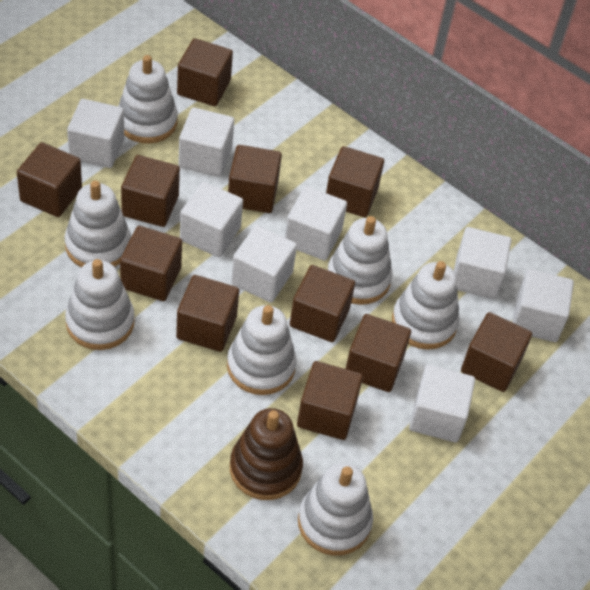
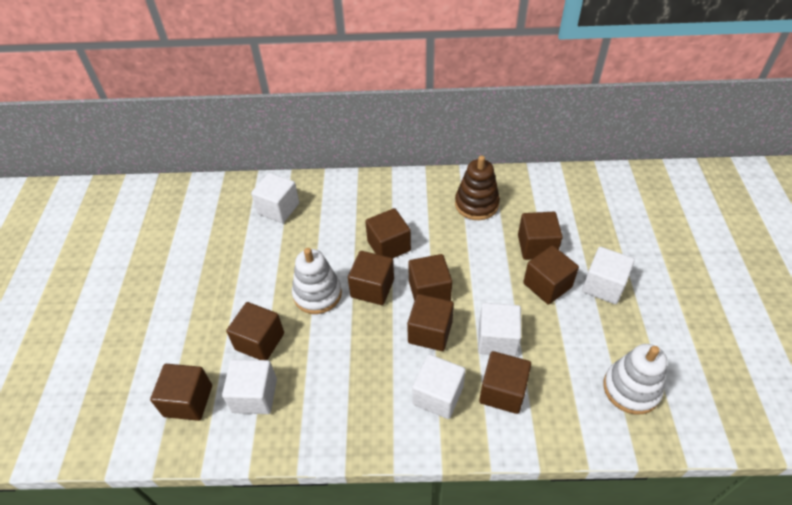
brown cube: 11 -> 9
white cube: 8 -> 5
white stacking toy: 7 -> 2

